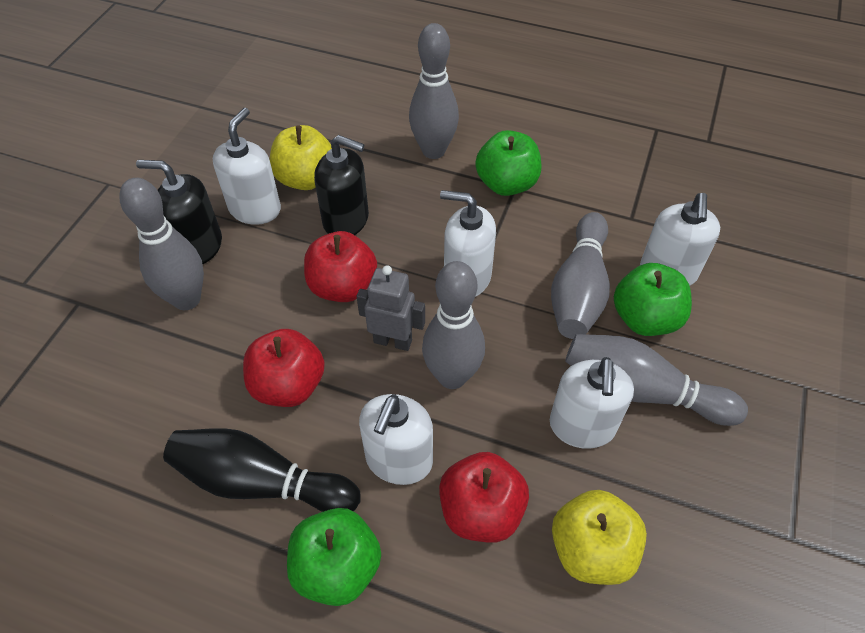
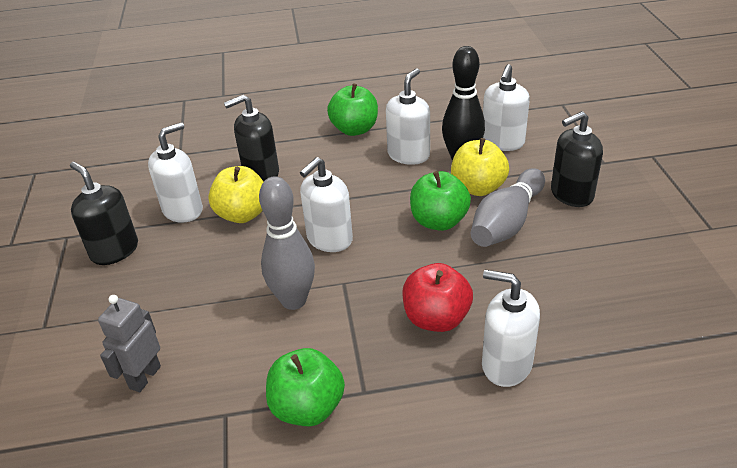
black soap dispenser: 2 -> 3
grey bowling pin: 5 -> 2
red apple: 3 -> 1

